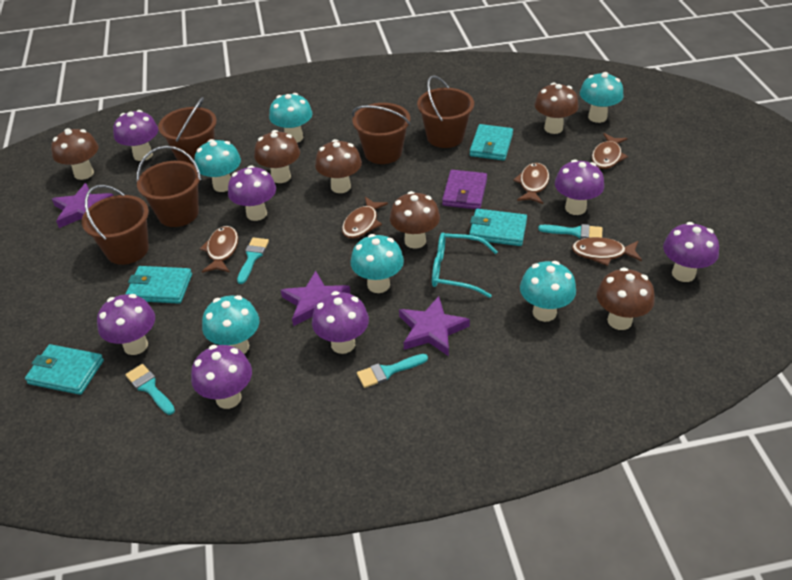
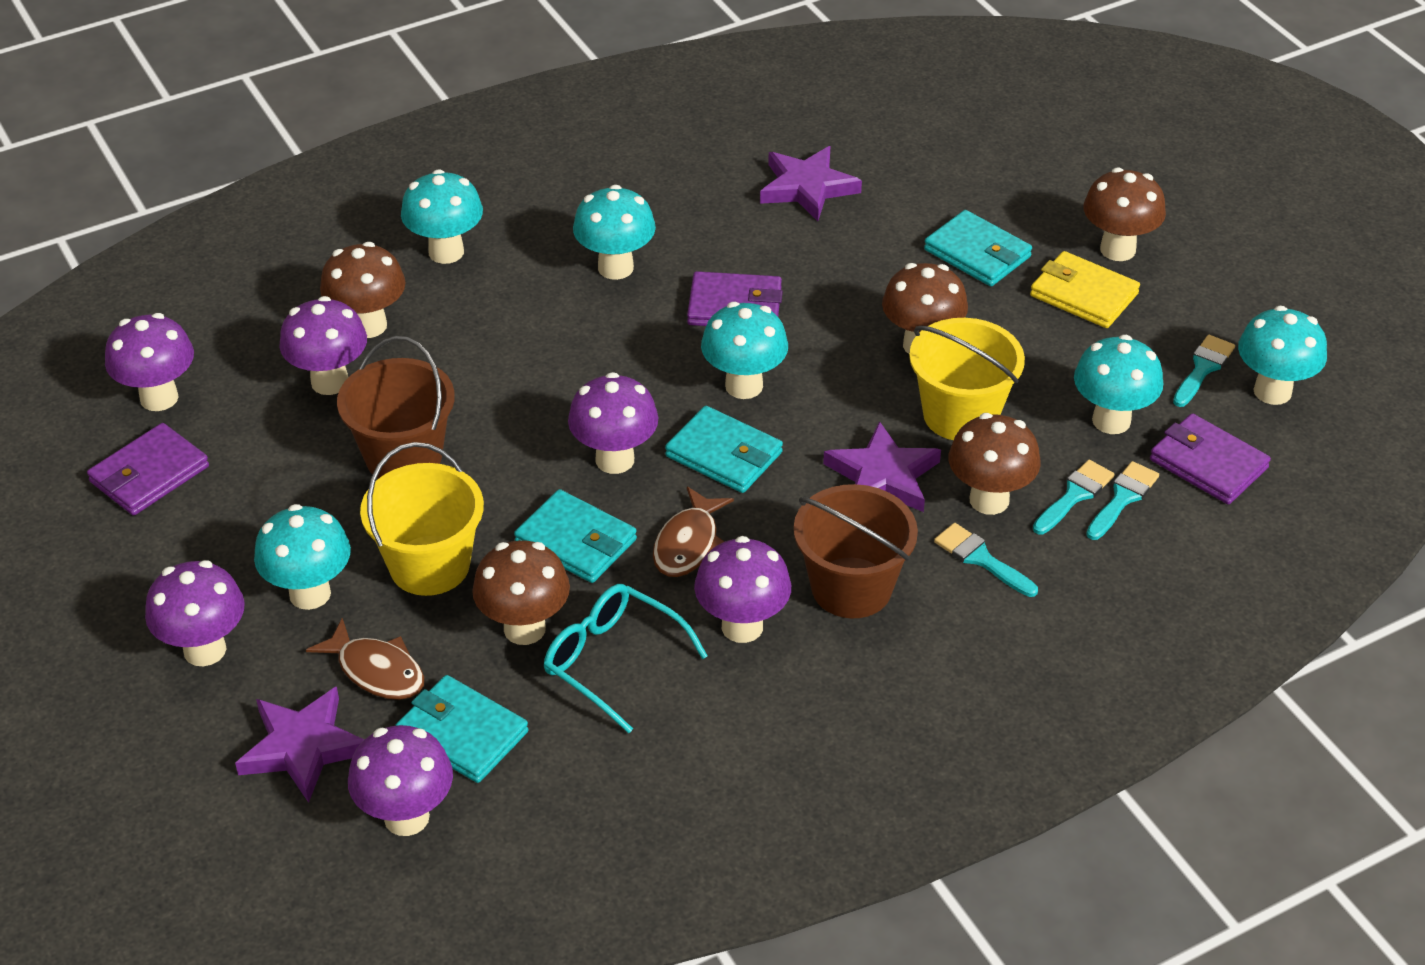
brown bucket: 5 -> 2
brown fish: 5 -> 2
brown mushroom: 6 -> 5
purple mushroom: 7 -> 6
purple wallet: 1 -> 3
yellow bucket: 0 -> 2
yellow wallet: 0 -> 1

